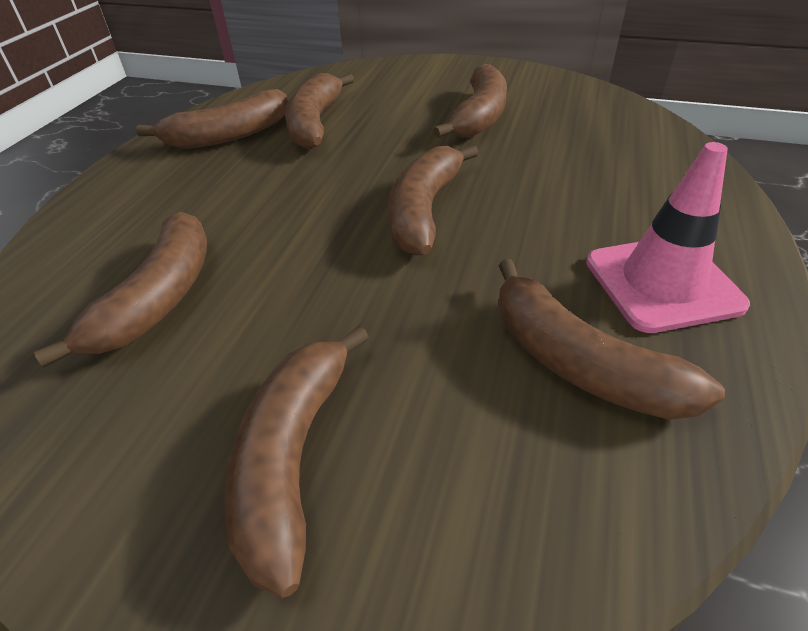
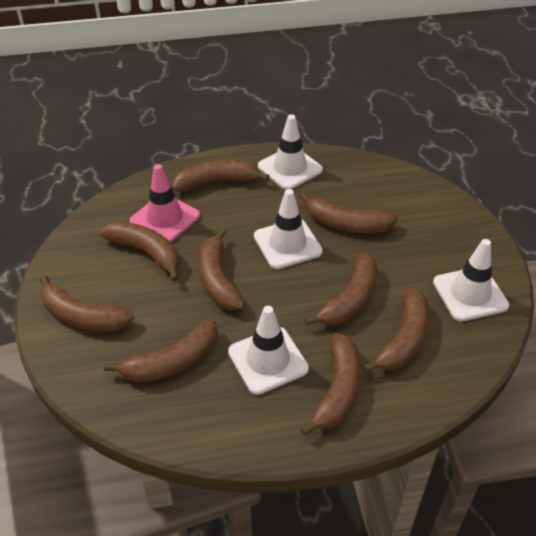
brown banana: 7 -> 9
white traffic cone: 0 -> 4

